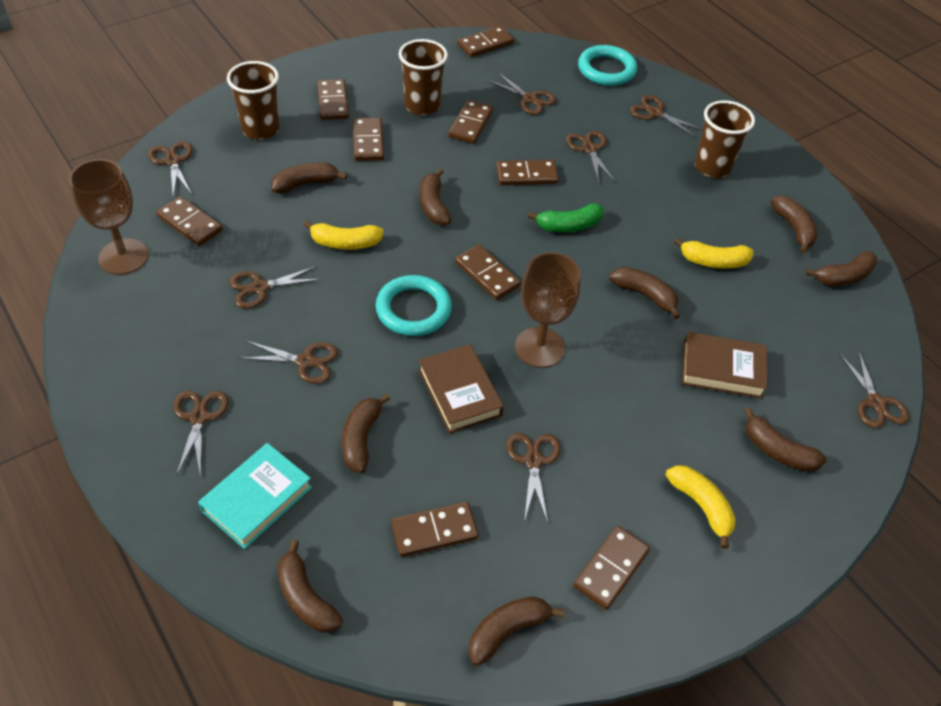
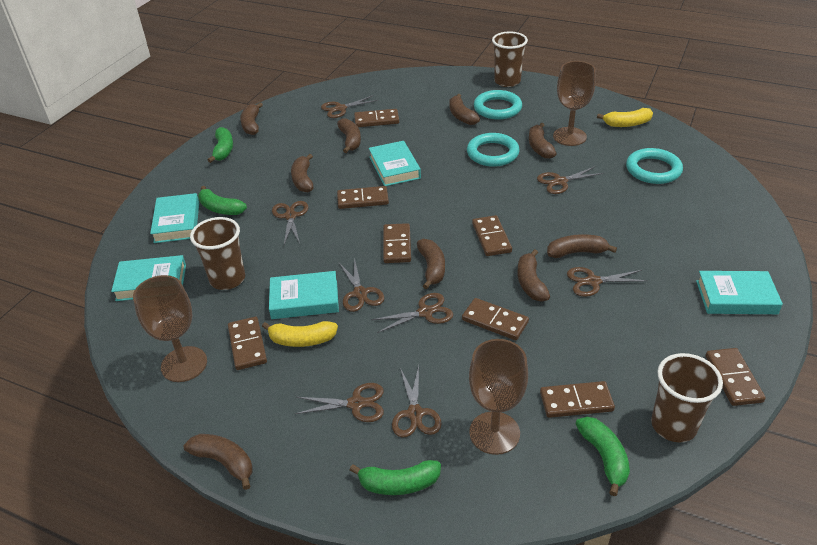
brown book: 2 -> 0
brown domino: 9 -> 8
brown goblet: 2 -> 3
brown scissors: 9 -> 8
green banana: 1 -> 4
turquoise book: 1 -> 5
turquoise ring: 2 -> 3
yellow banana: 3 -> 2

